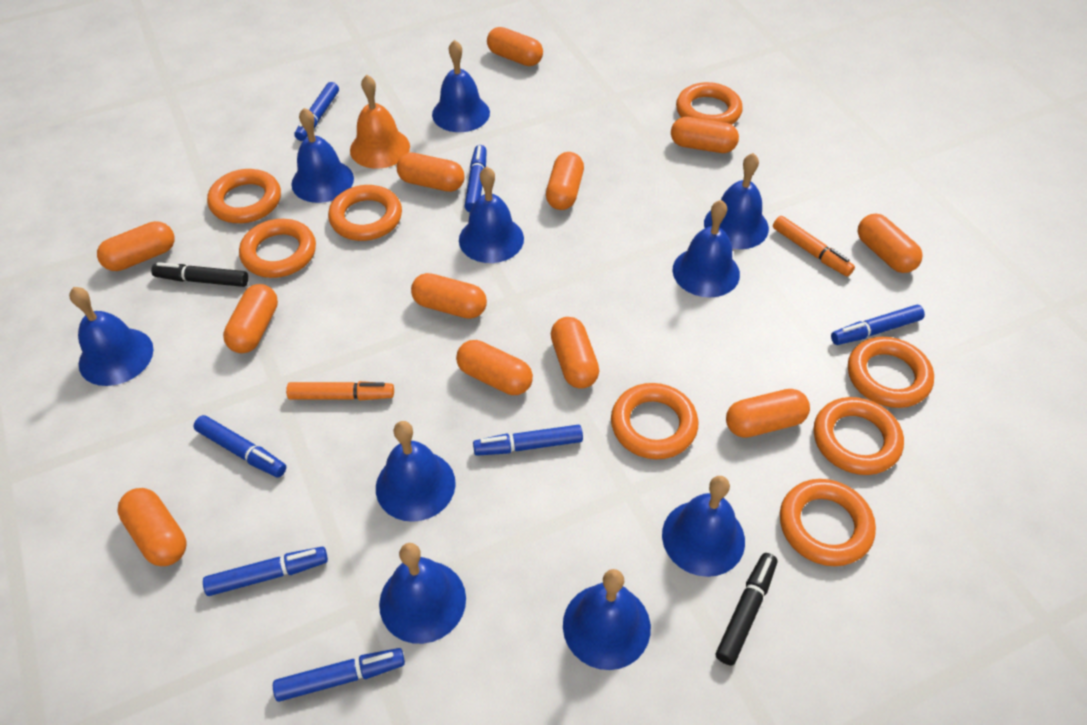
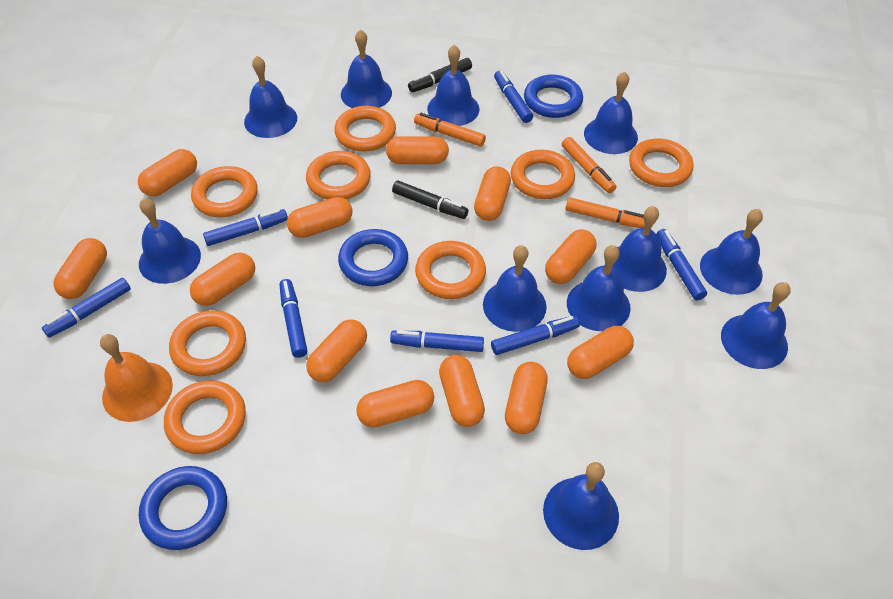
blue bell: 10 -> 11
blue ring: 0 -> 3
orange marker: 2 -> 3

